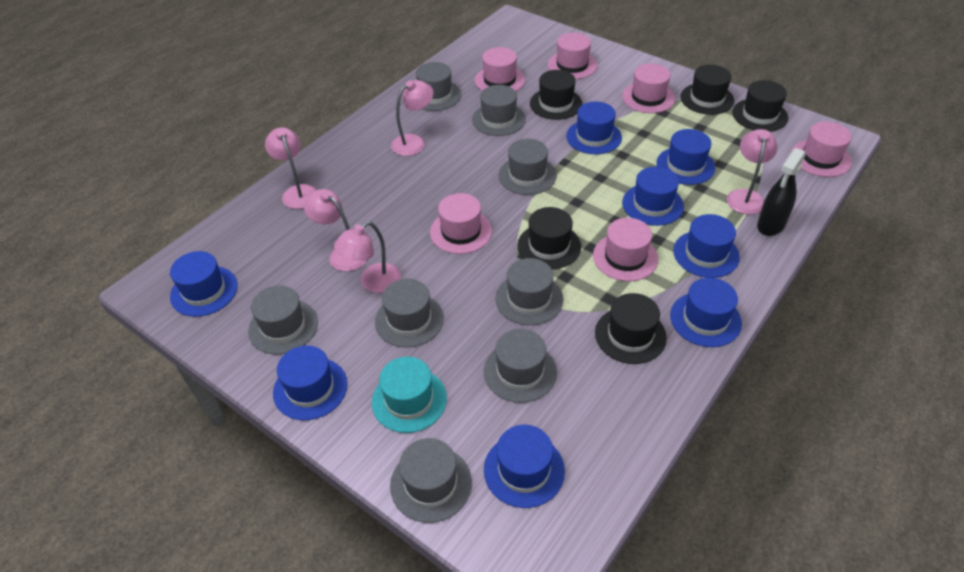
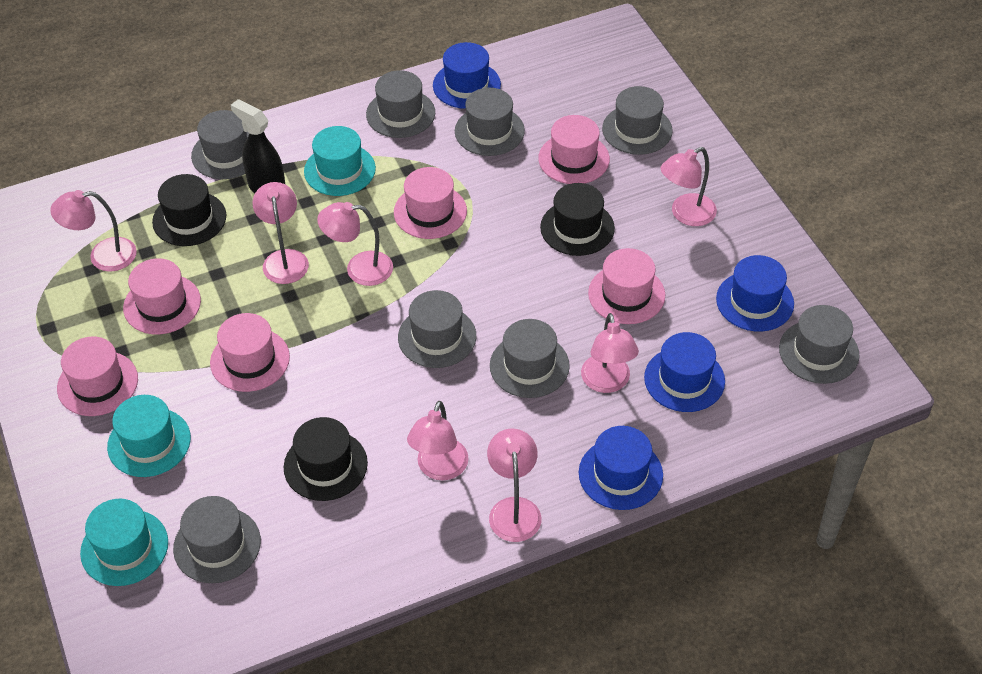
black hat: 5 -> 3
blue hat: 8 -> 4
pink lamp: 5 -> 7
turquoise hat: 1 -> 3

